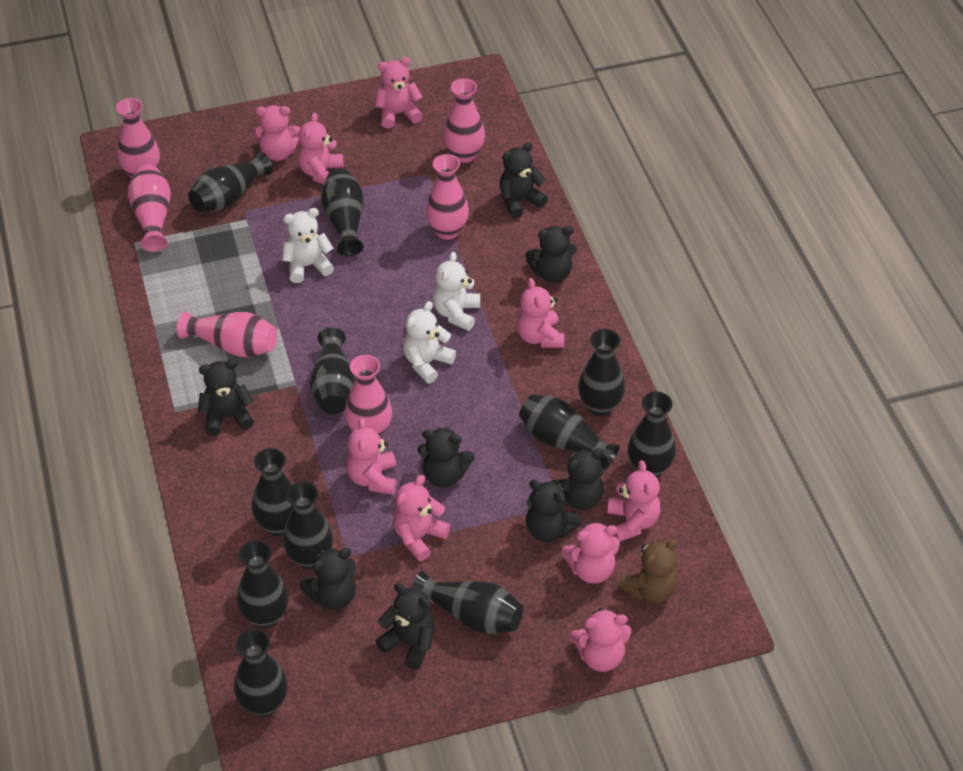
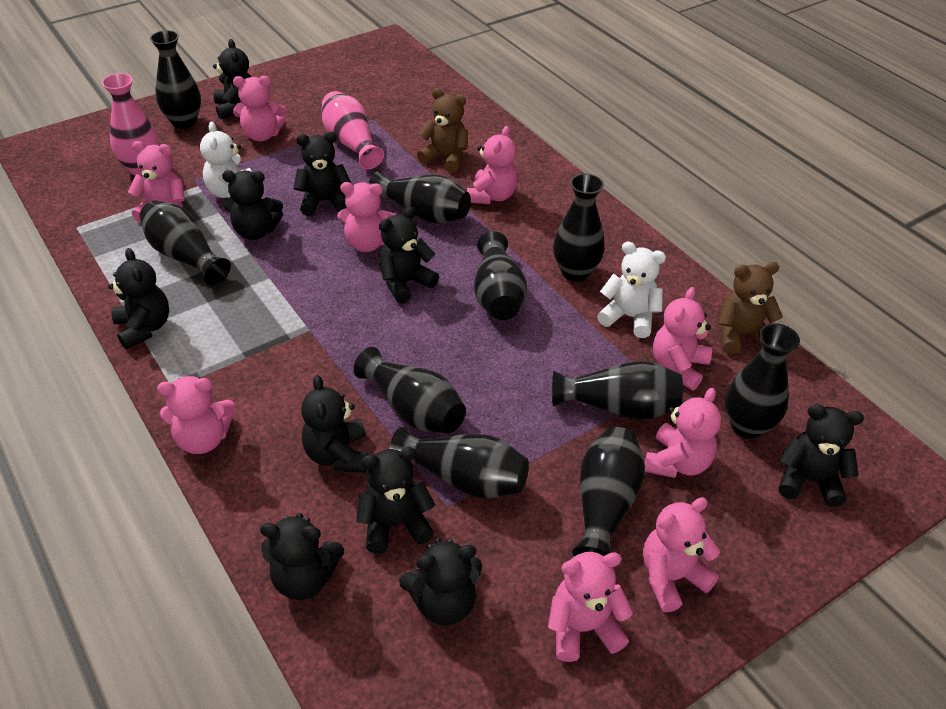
black teddy bear: 8 -> 10
black vase: 11 -> 10
brown teddy bear: 1 -> 2
pink vase: 6 -> 2
white teddy bear: 3 -> 2

